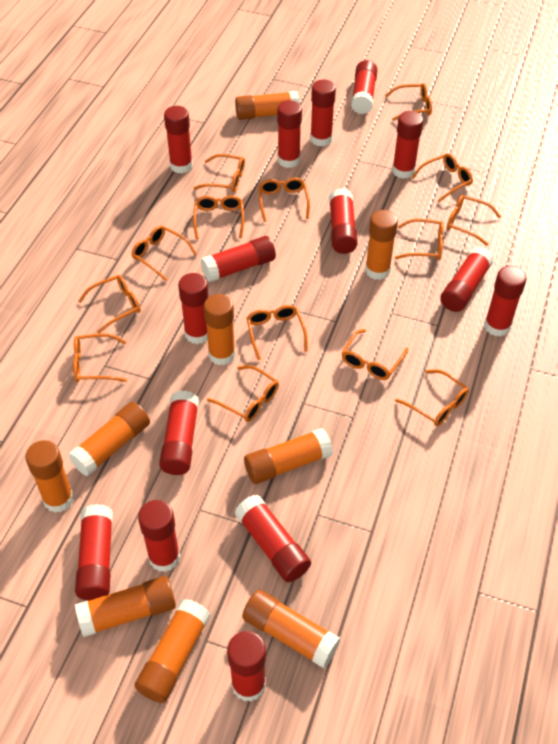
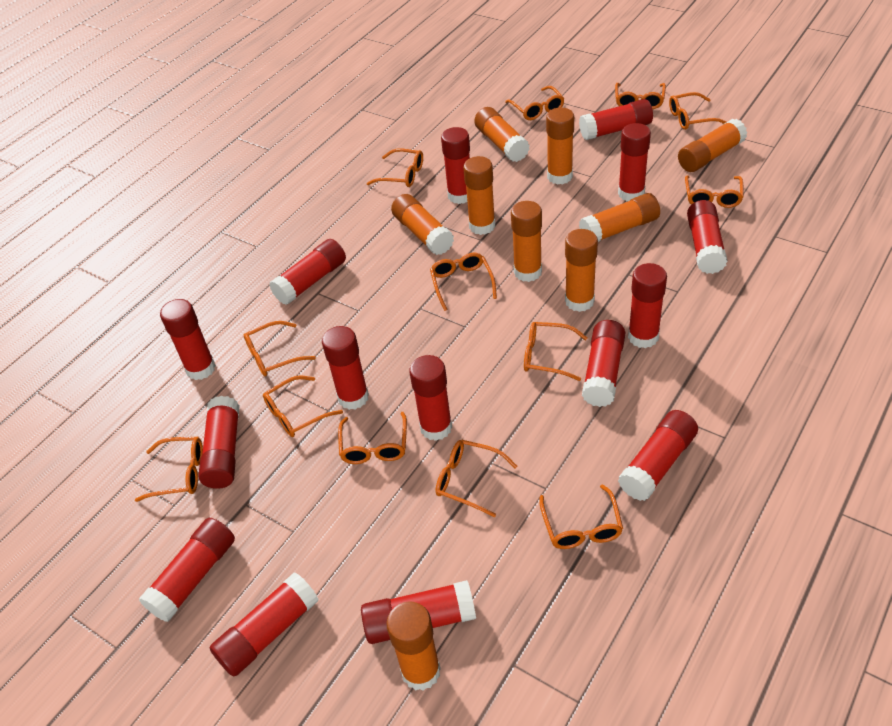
orange glasses: 14 -> 13

